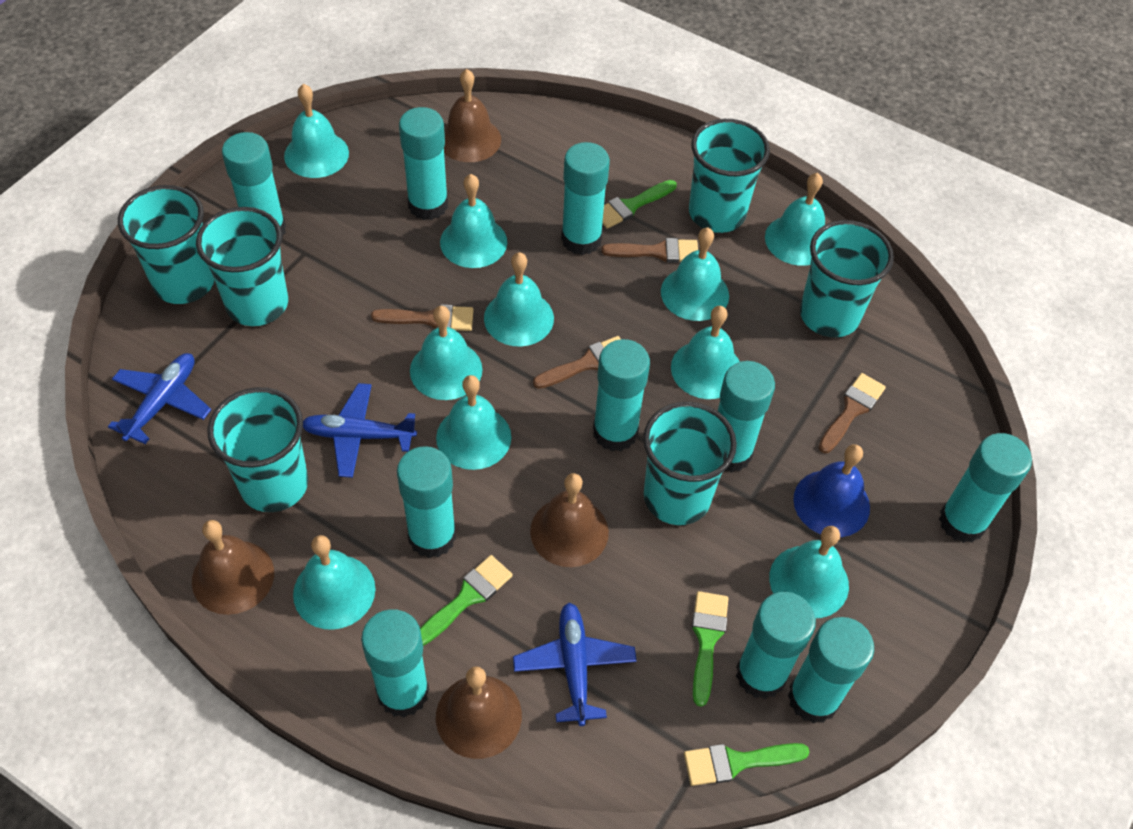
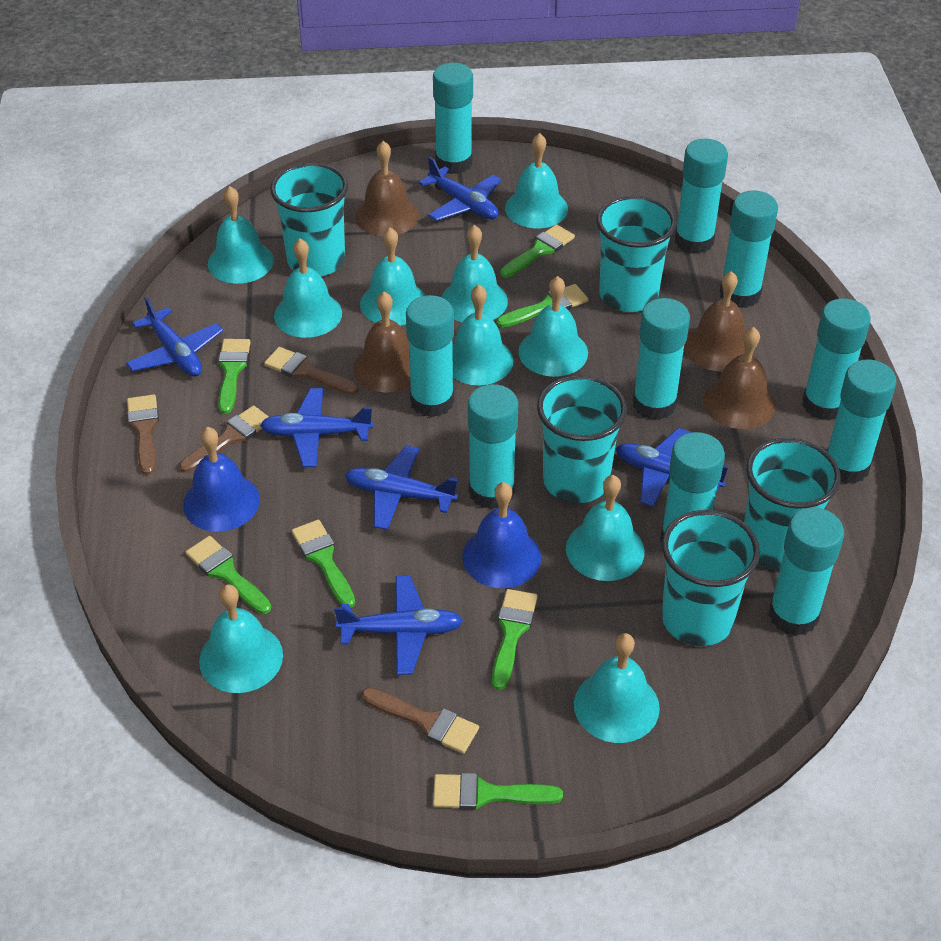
blue bell: 1 -> 2
blue plane: 3 -> 6
green brush: 4 -> 7
turquoise cup: 6 -> 5

